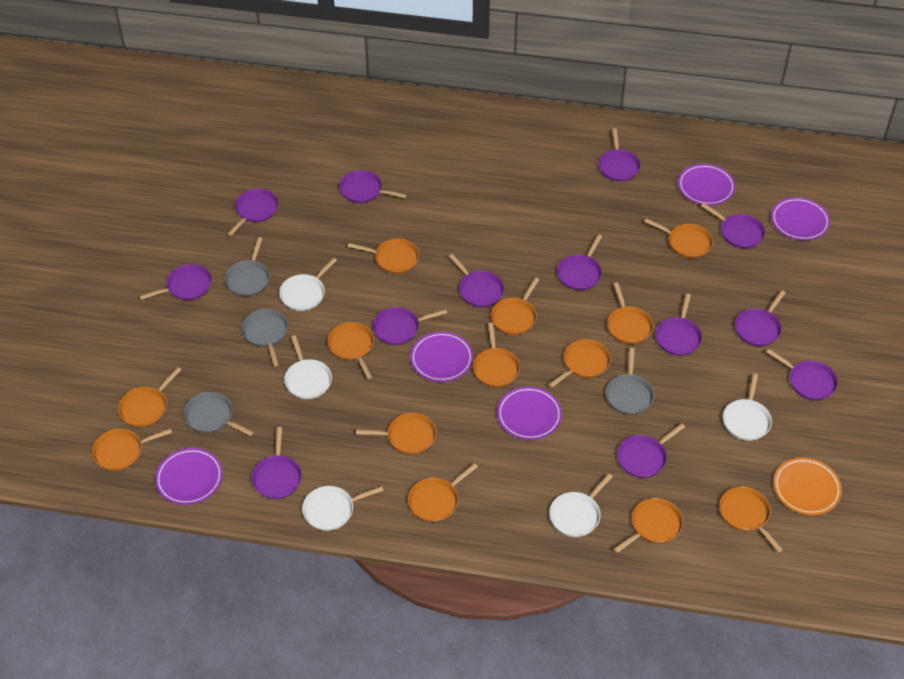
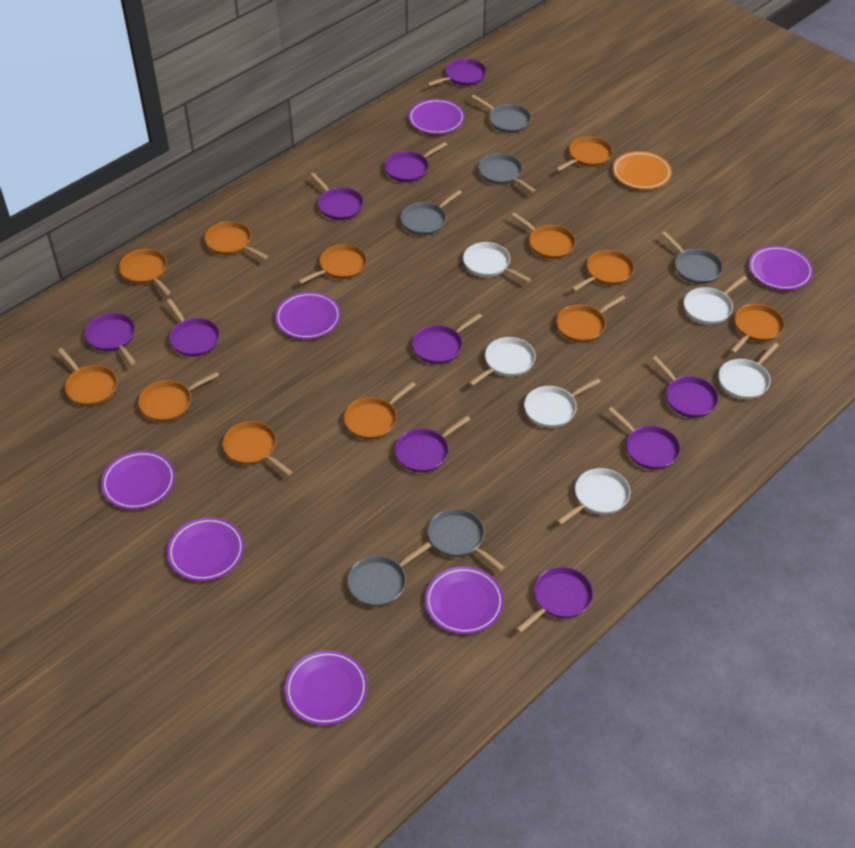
grey pan: 4 -> 6
orange pan: 13 -> 12
purple pan: 13 -> 10
purple plate: 5 -> 7
white pan: 5 -> 6

